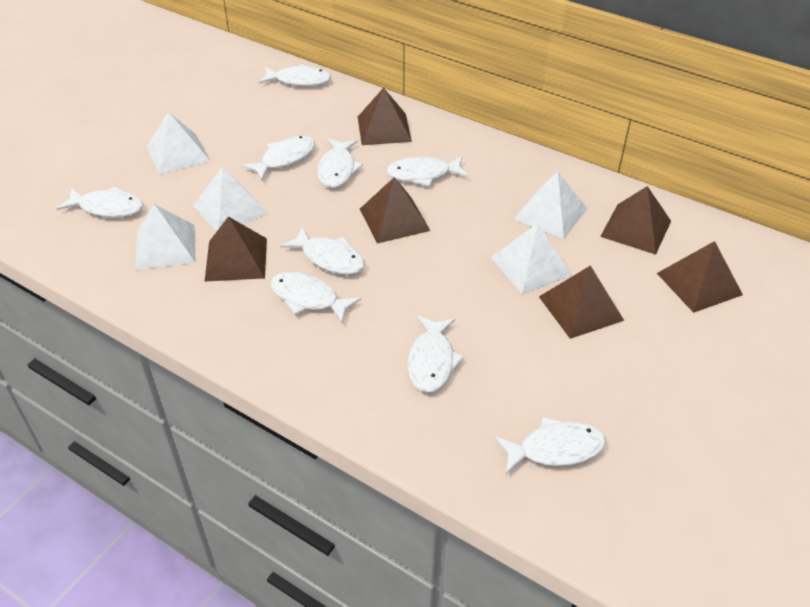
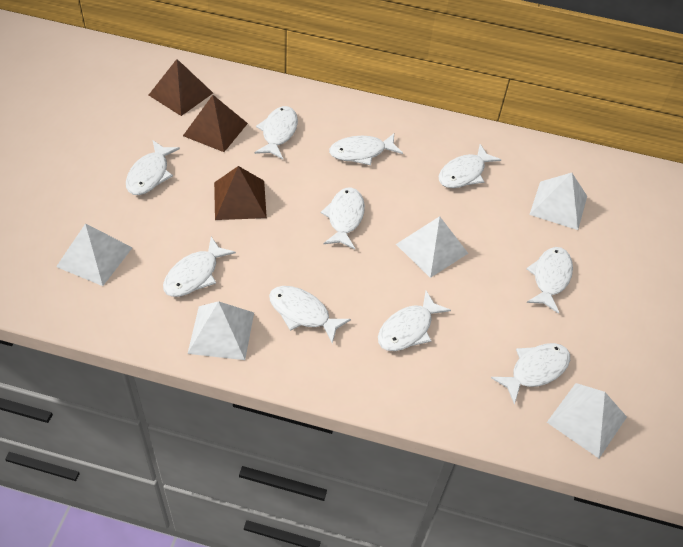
brown pyramid: 6 -> 3
white fish: 9 -> 10

